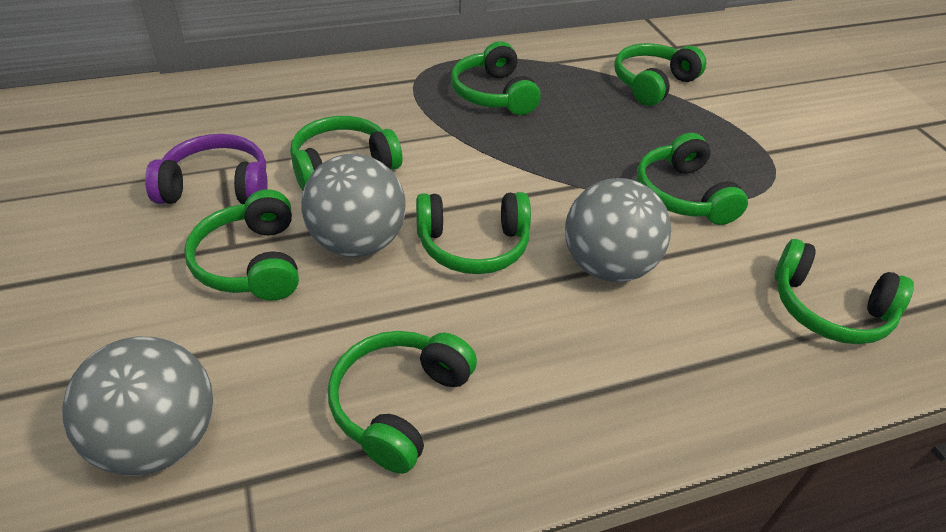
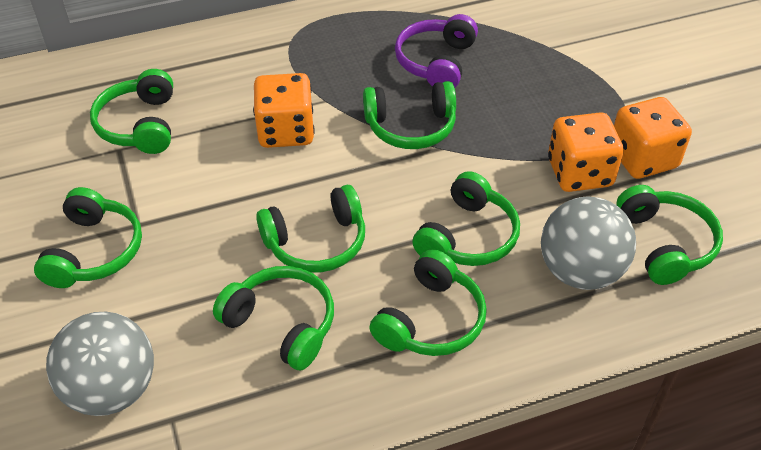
grey ball: 3 -> 2
orange dice: 0 -> 3

